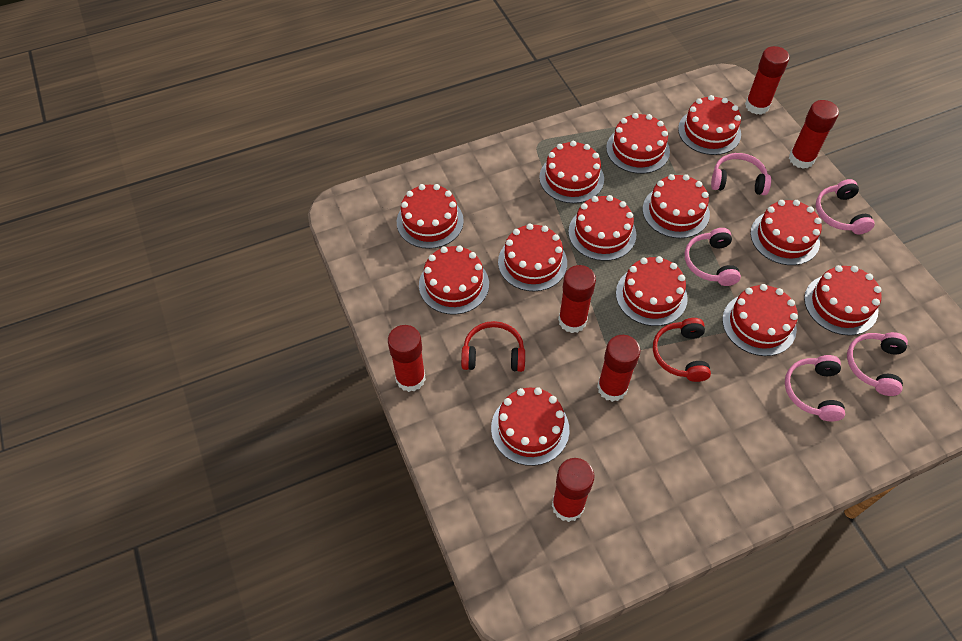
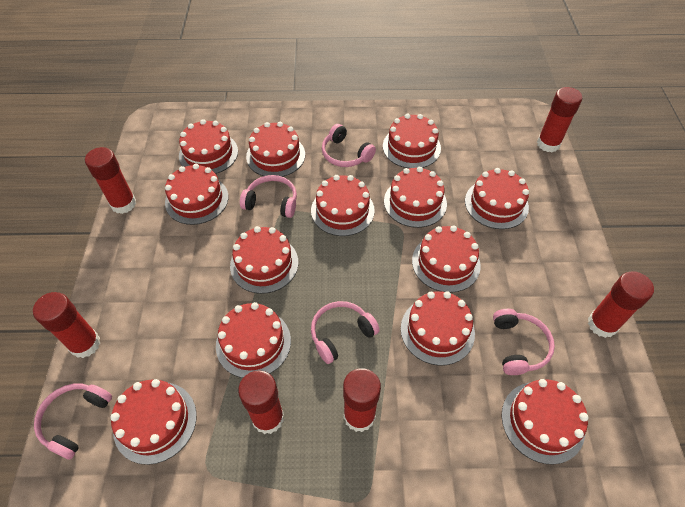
red headphones: 2 -> 0

